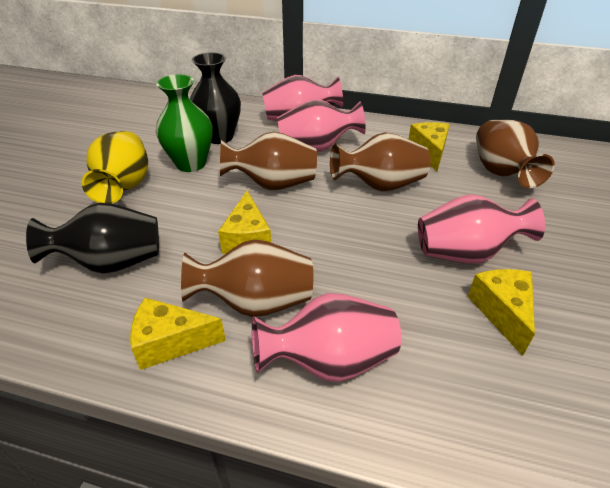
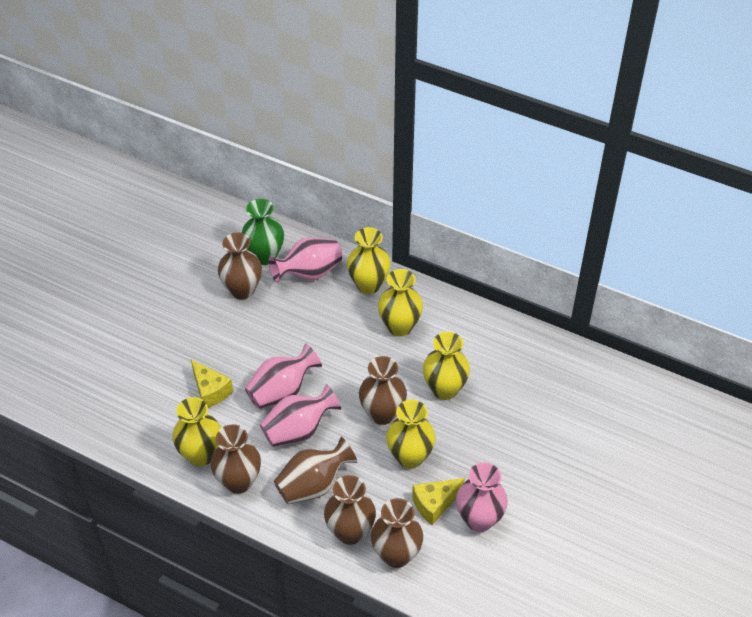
black vase: 2 -> 0
brown vase: 4 -> 6
yellow cheese: 4 -> 2
yellow vase: 1 -> 5

